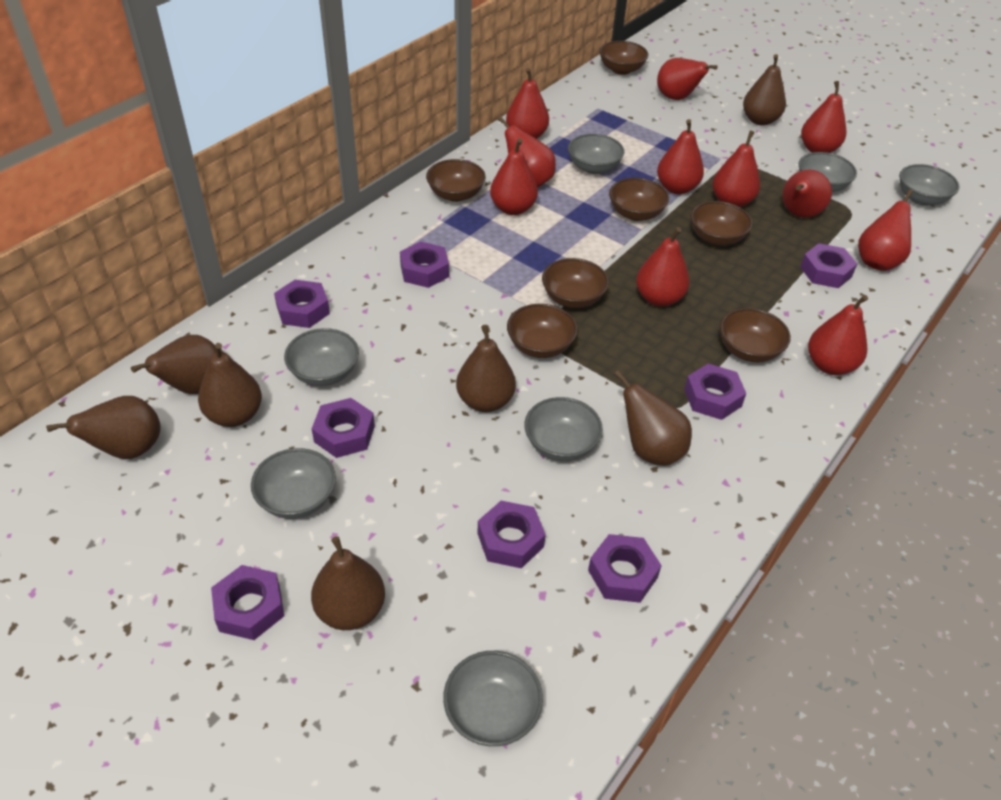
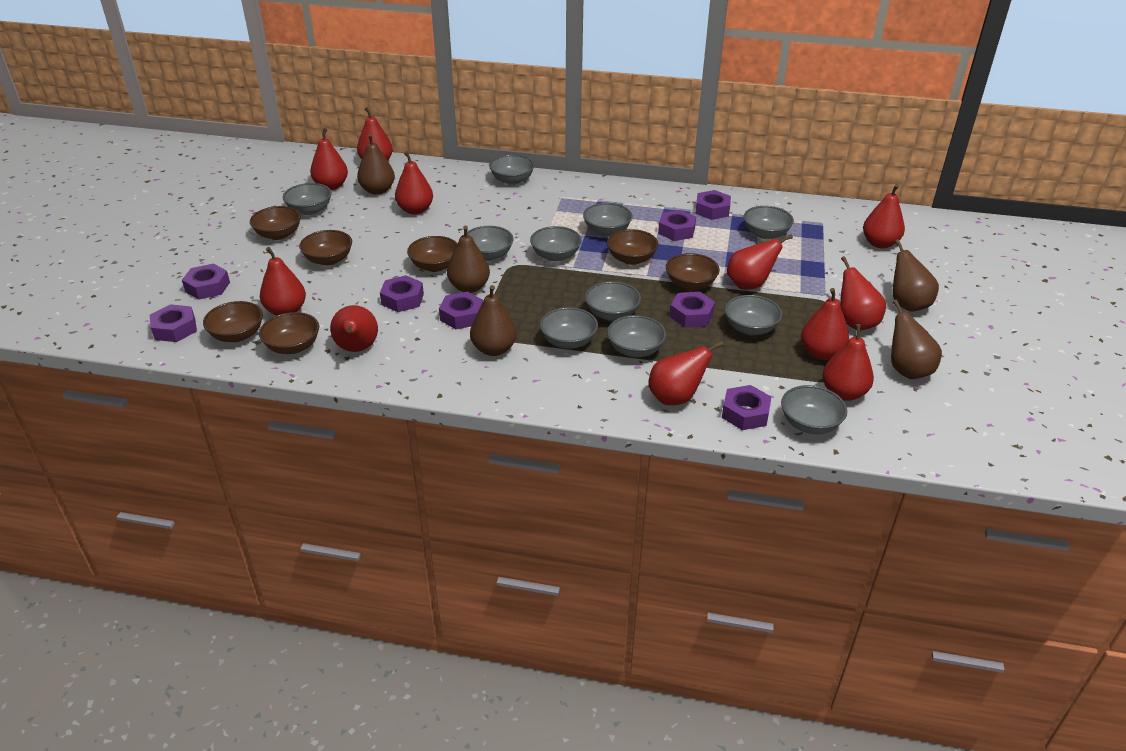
brown pear: 7 -> 5
grey bowl: 7 -> 11

